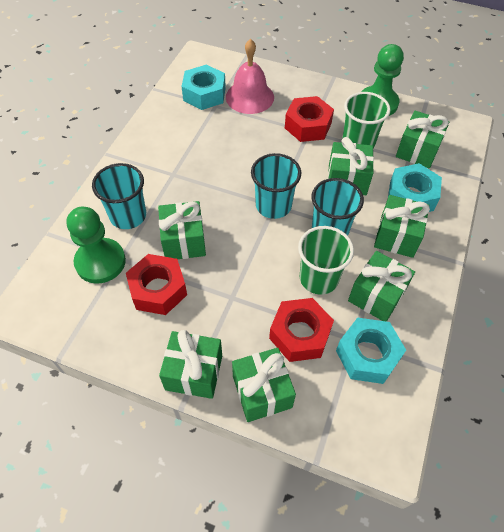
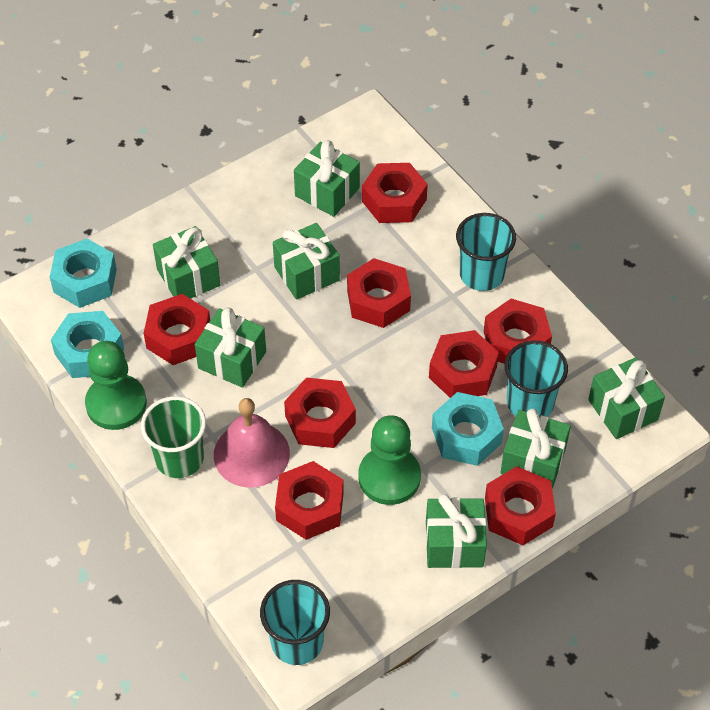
green cup: 2 -> 1
red nut: 3 -> 8

